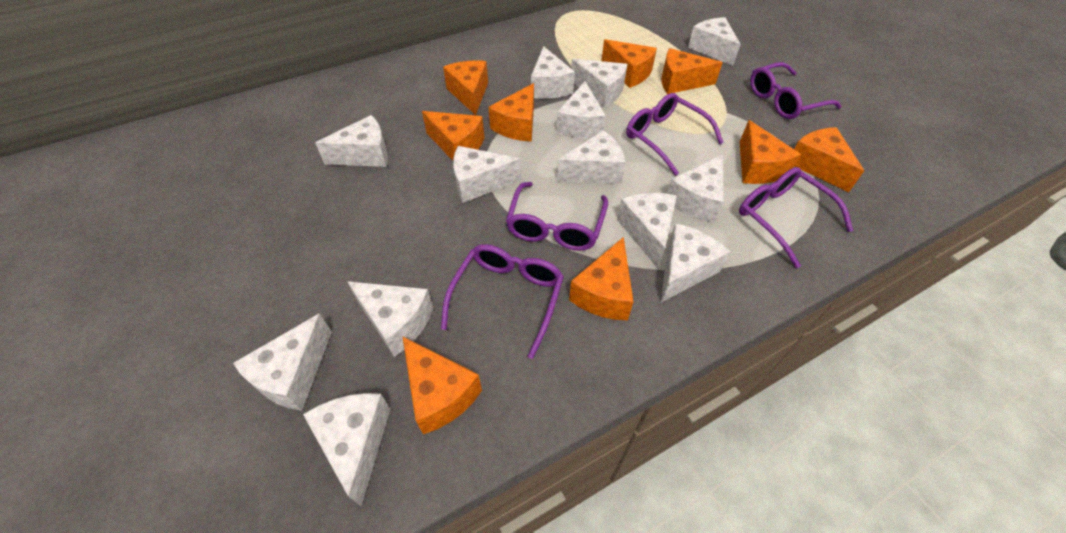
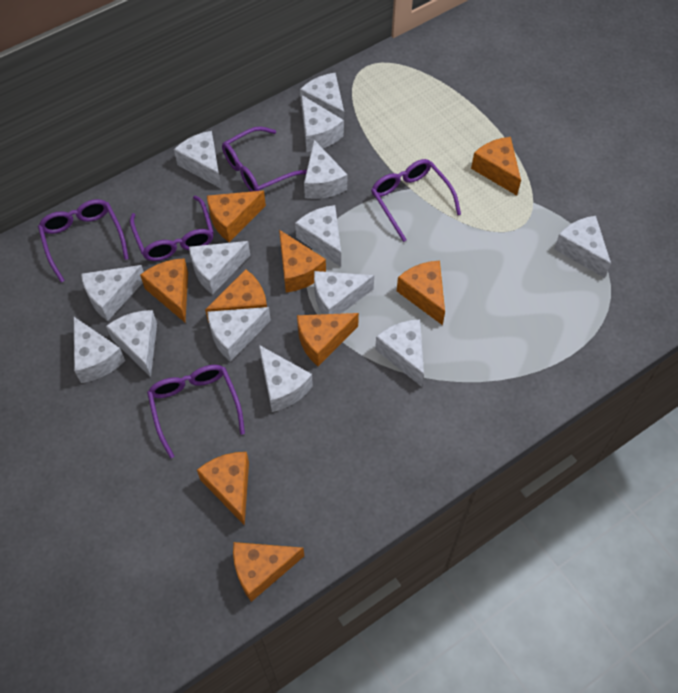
white cheese: 13 -> 14

